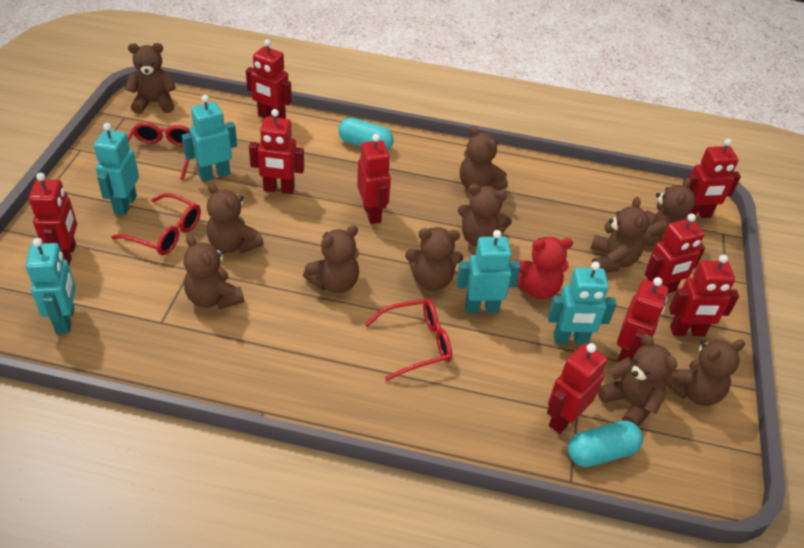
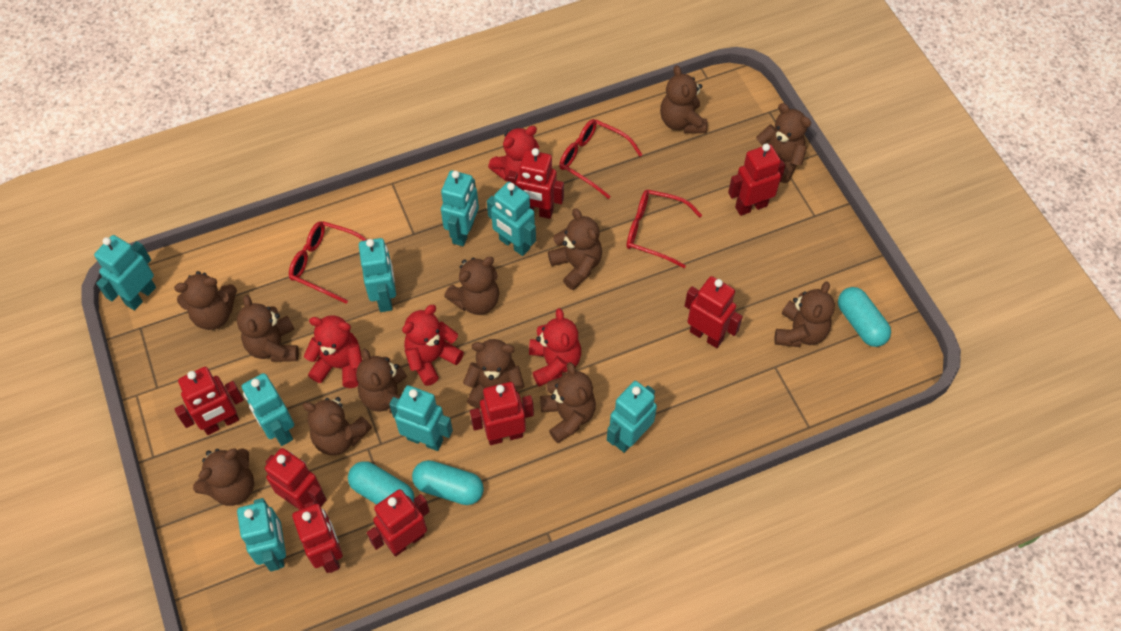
brown teddy bear: 11 -> 12
red robot: 9 -> 8
red teddy bear: 1 -> 4
turquoise capsule: 2 -> 3
turquoise robot: 5 -> 8

